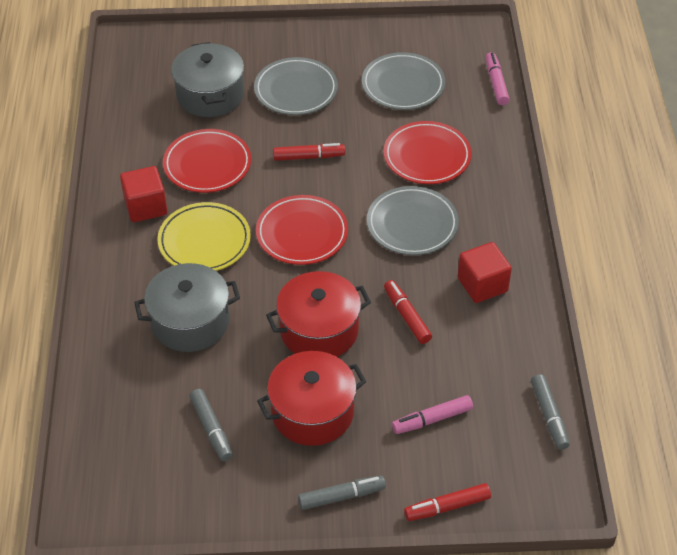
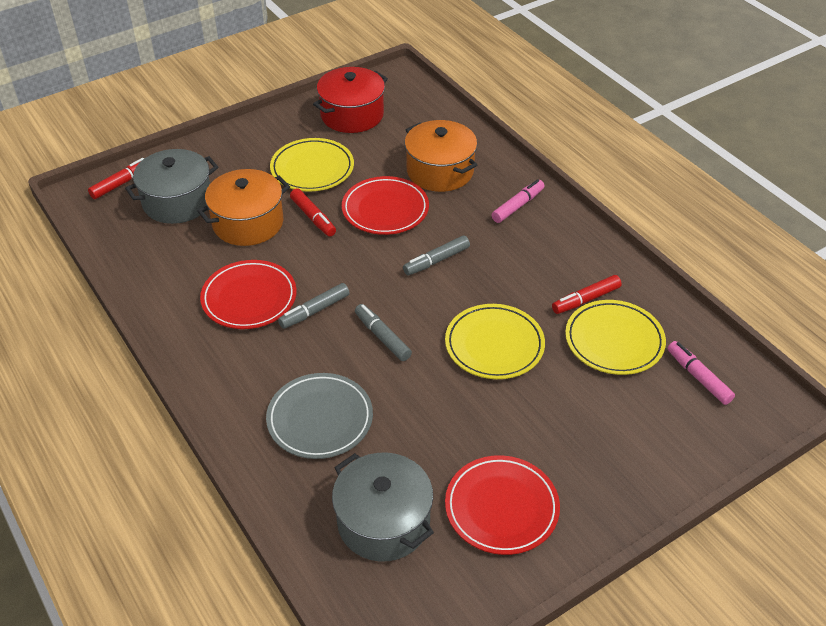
grey plate: 3 -> 1
orange pot: 0 -> 2
red cube: 2 -> 0
red pot: 2 -> 1
yellow plate: 1 -> 3

